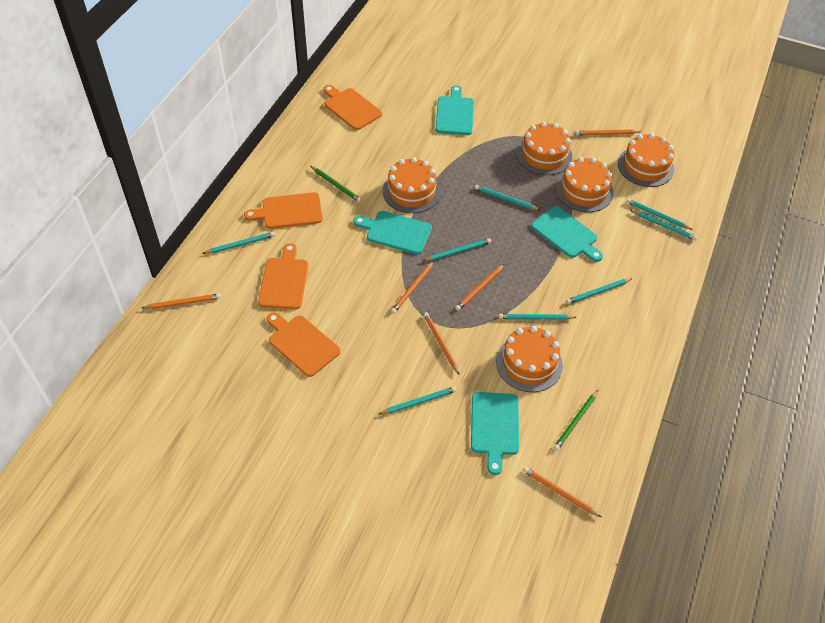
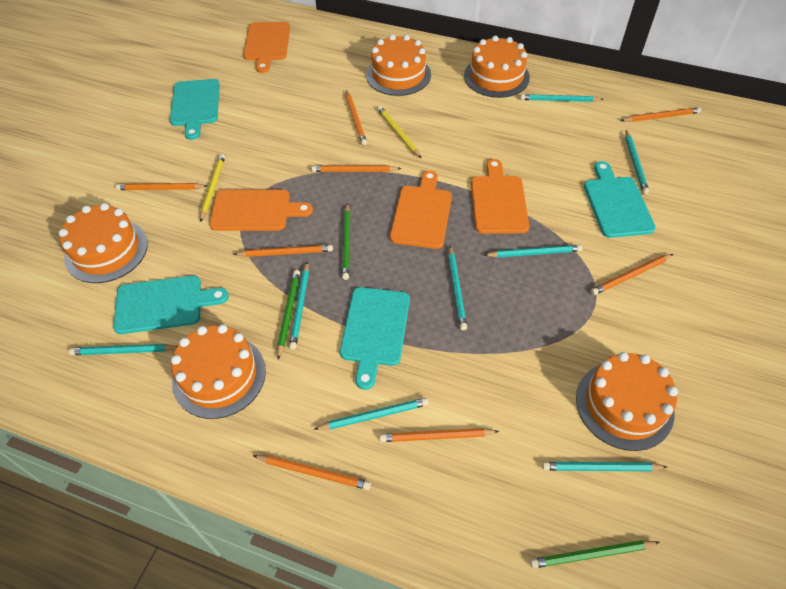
green pencil: 2 -> 3
orange pencil: 6 -> 8
yellow pencil: 0 -> 2

